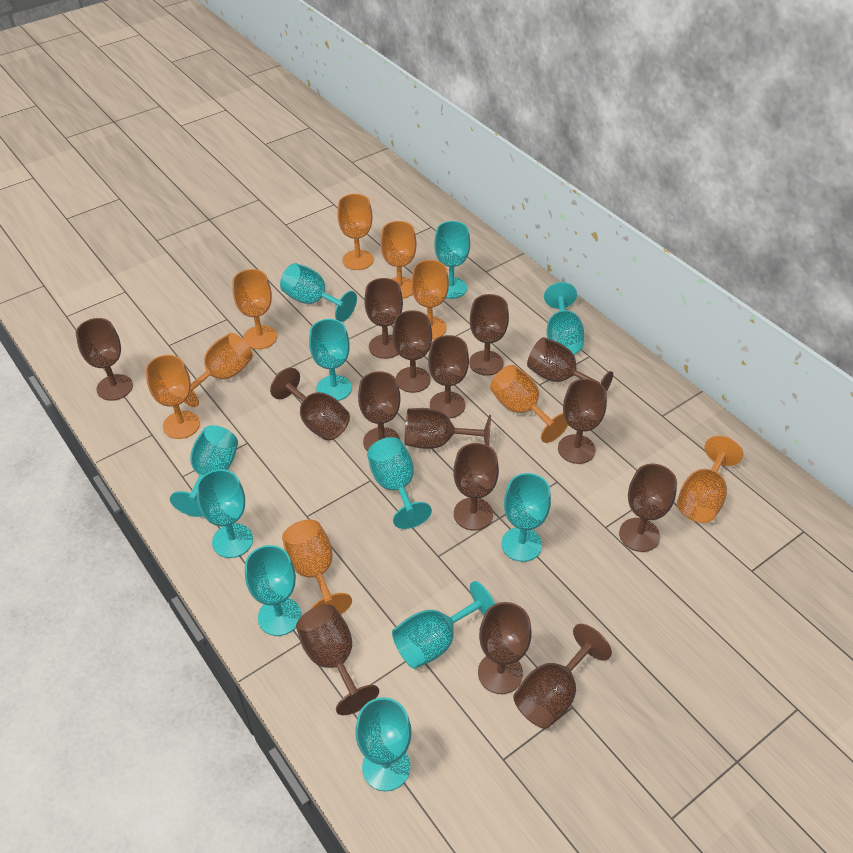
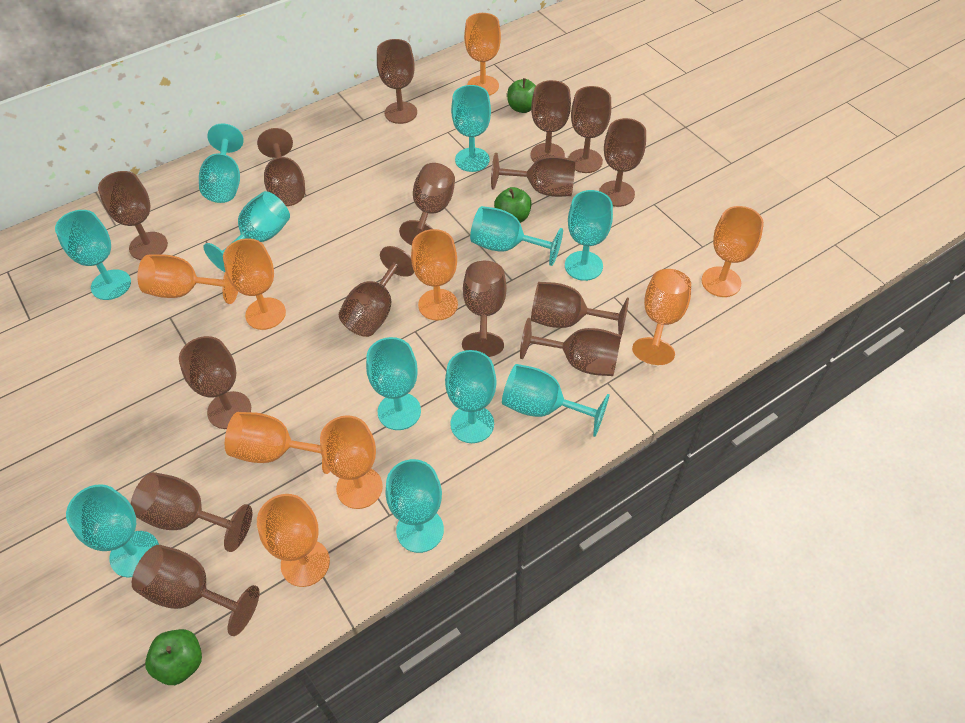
green apple: 0 -> 3

